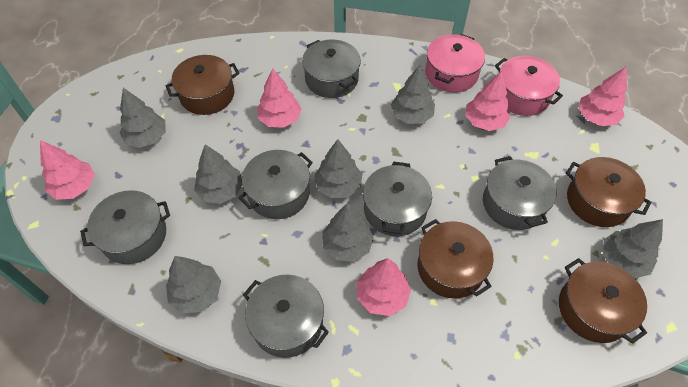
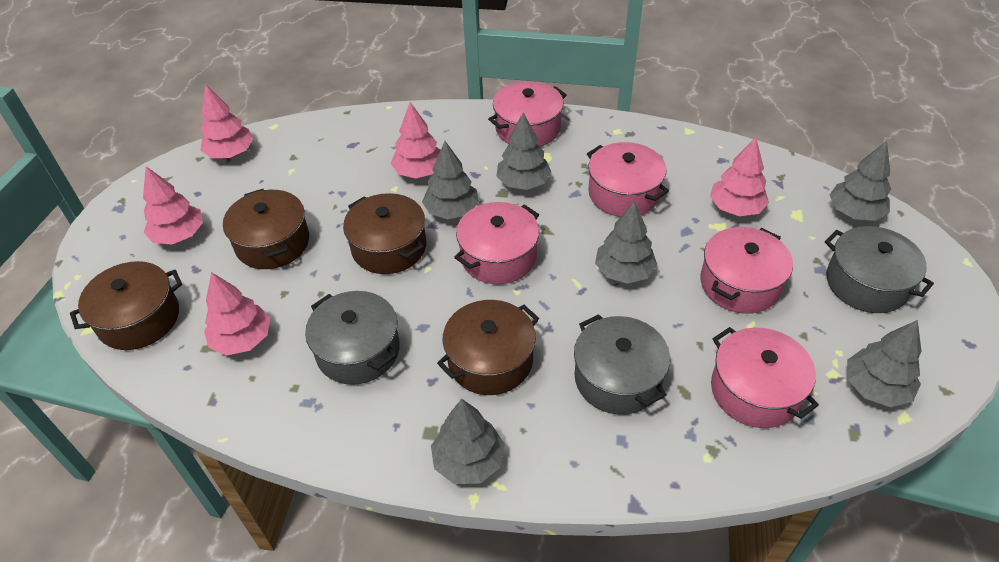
grey pot: 6 -> 3
grey tree: 7 -> 6
pink pot: 2 -> 5

